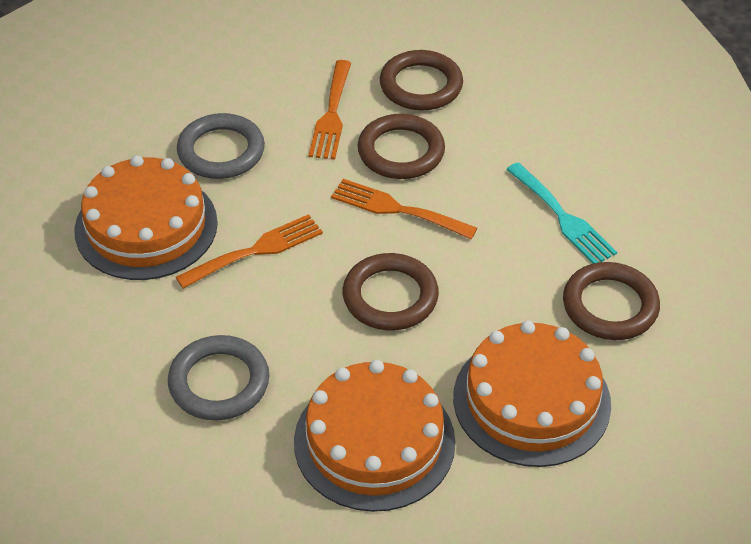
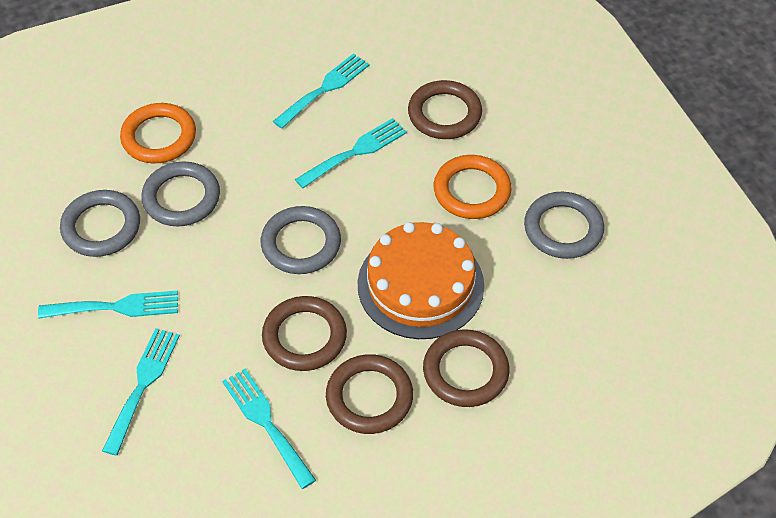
grey ring: 2 -> 4
orange cake: 3 -> 1
orange fork: 3 -> 0
orange ring: 0 -> 2
turquoise fork: 1 -> 5

